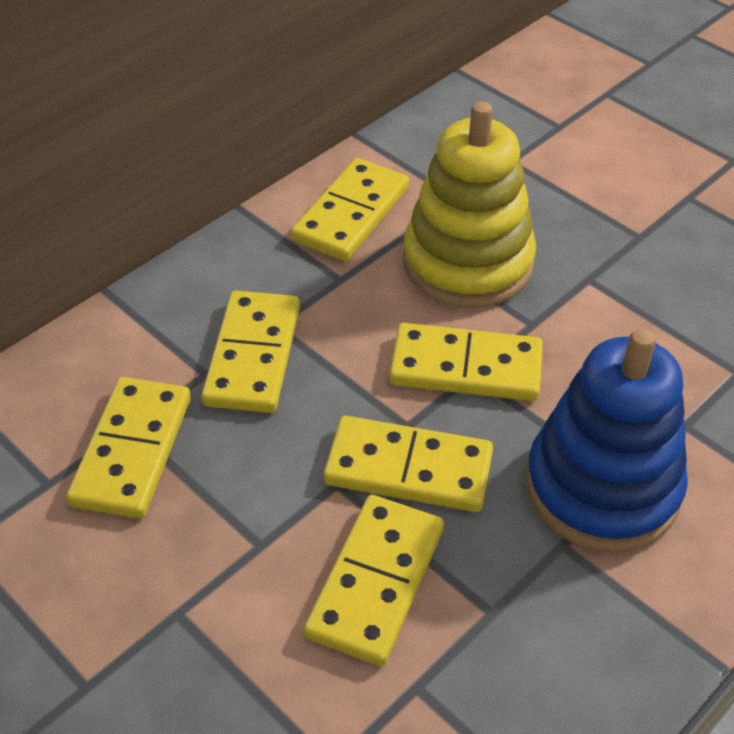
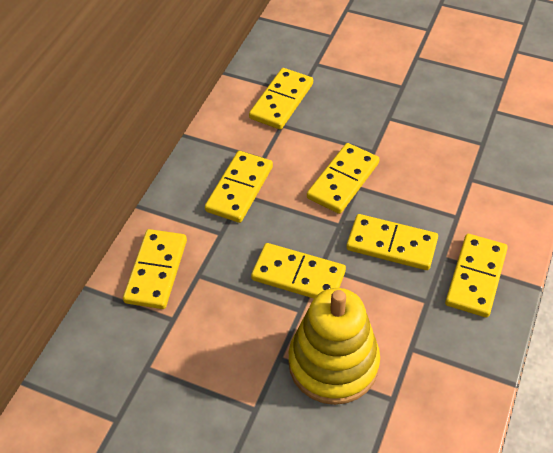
blue stacking toy: 1 -> 0
yellow domino: 6 -> 7

